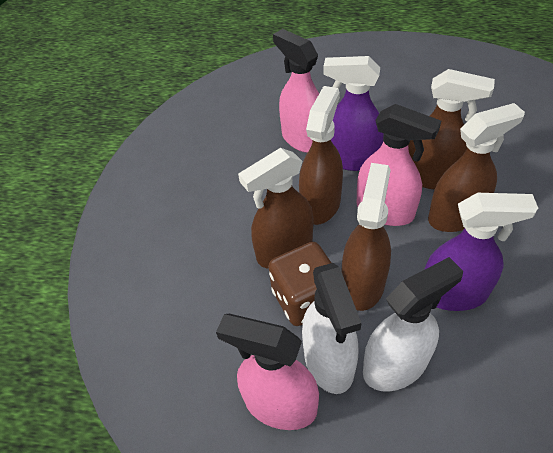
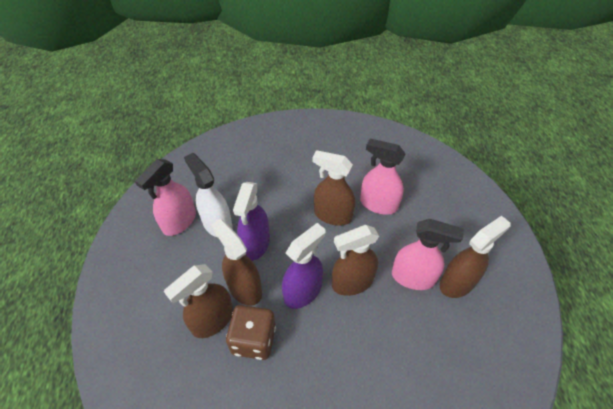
white spray bottle: 2 -> 1

